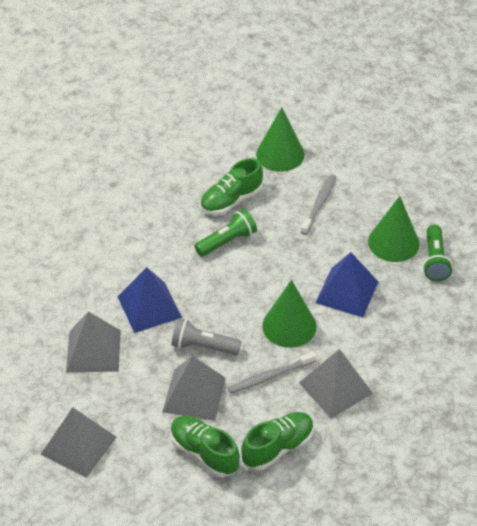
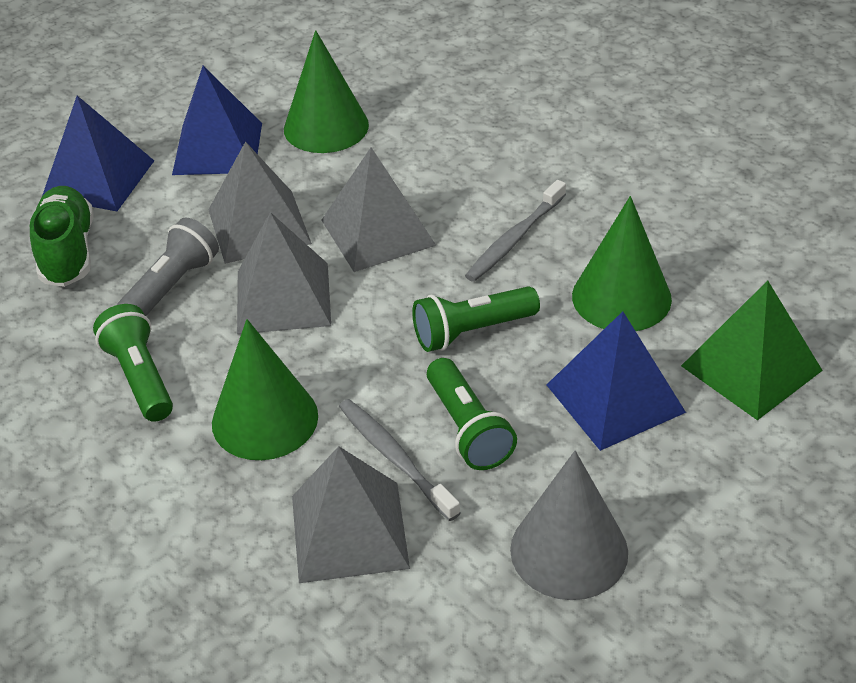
blue pyramid: 2 -> 3
green flashlight: 2 -> 3
green pyramid: 0 -> 1
green shoe: 3 -> 1
grey cone: 0 -> 1

